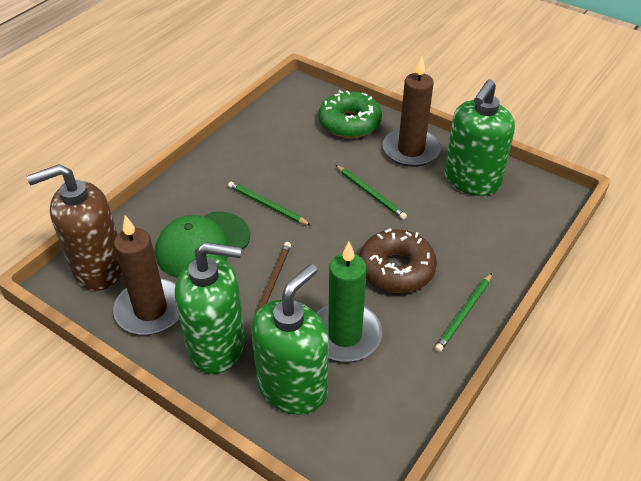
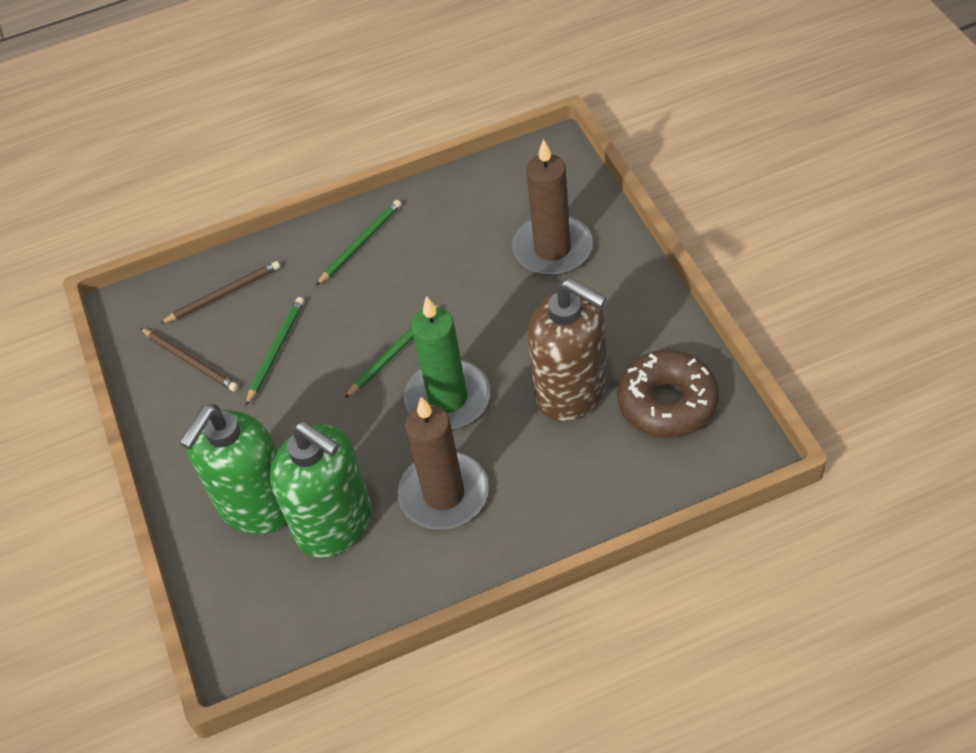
brown pencil: 1 -> 2
green cap: 1 -> 0
green donut: 1 -> 0
green soap dispenser: 3 -> 2

